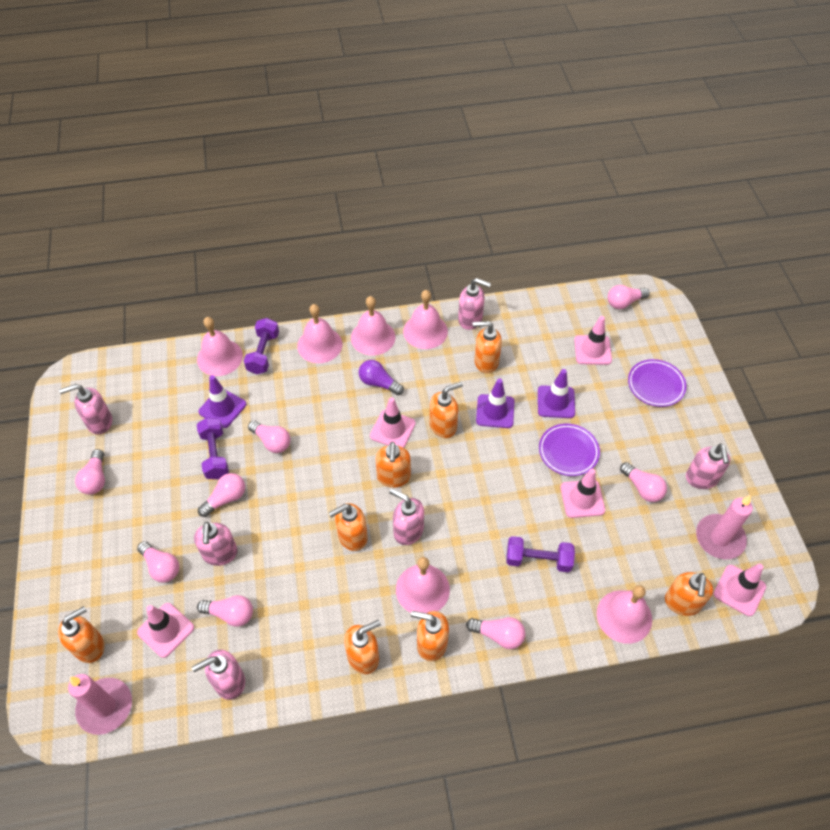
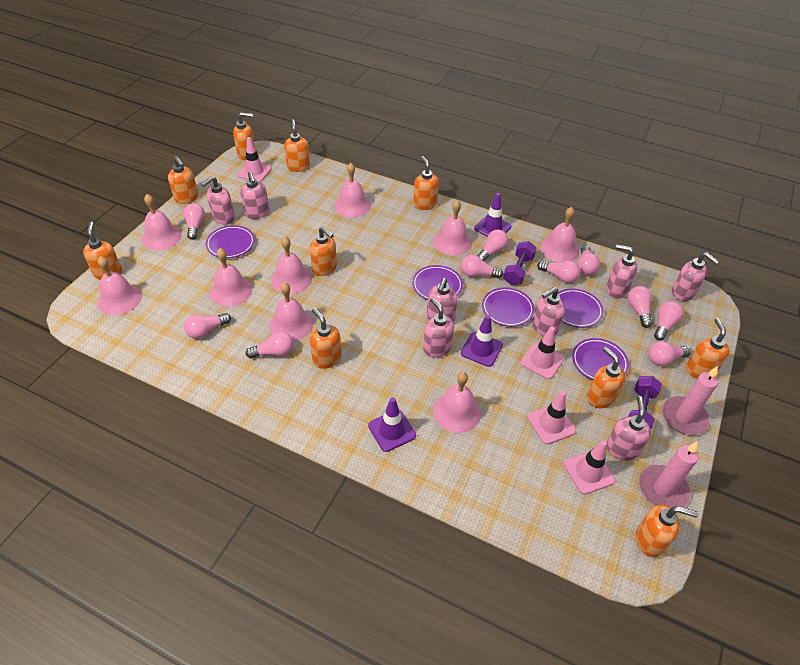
orange soap dispenser: 8 -> 10
pink bell: 6 -> 9
pink light bulb: 8 -> 10
pink soap dispenser: 6 -> 8
pink traffic cone: 5 -> 4
purple dumbbell: 3 -> 2
purple light bulb: 1 -> 0
purple plate: 2 -> 5

